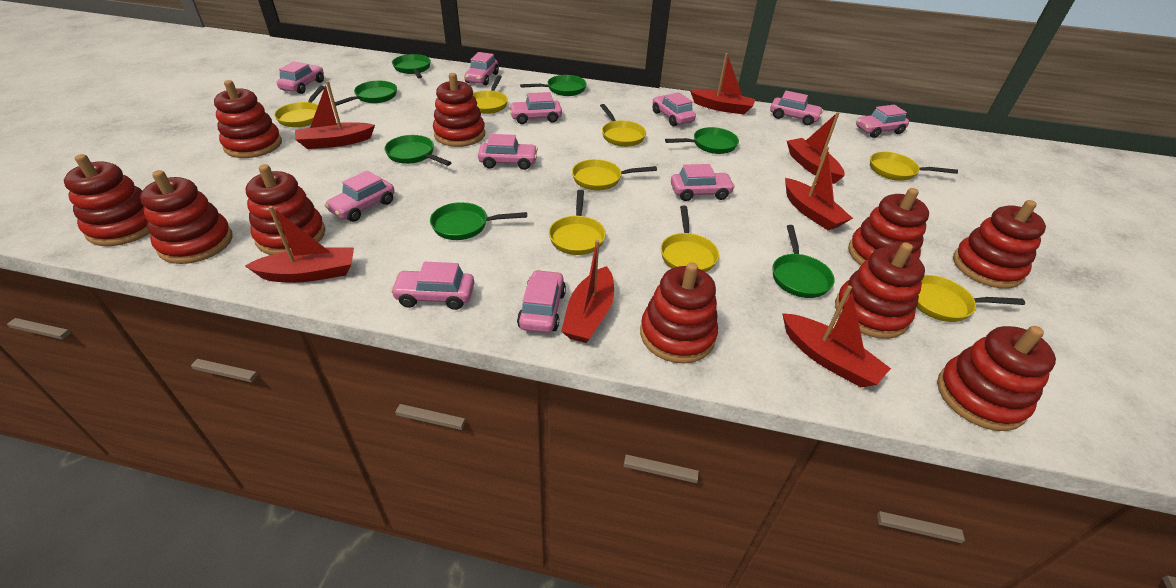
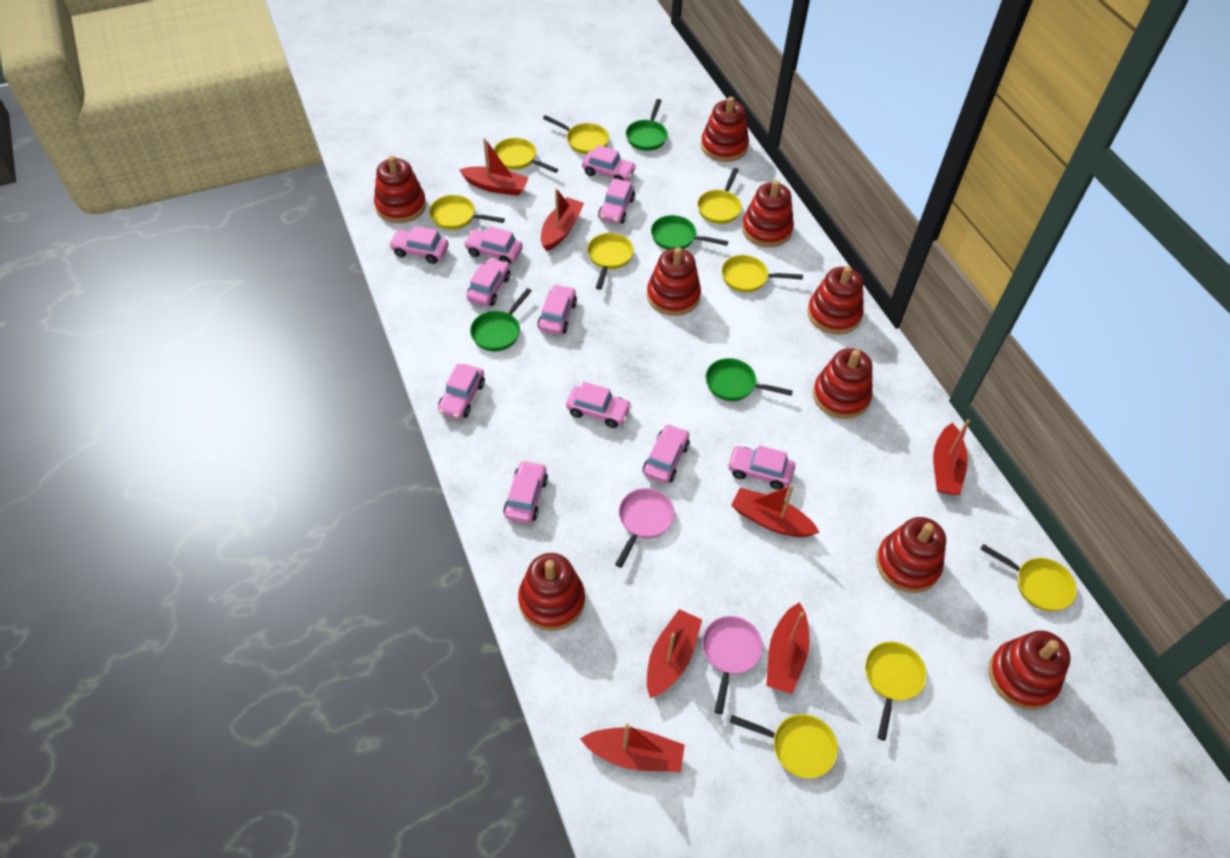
green pan: 7 -> 4
pink pan: 0 -> 2
red stacking toy: 10 -> 9
yellow pan: 8 -> 9

